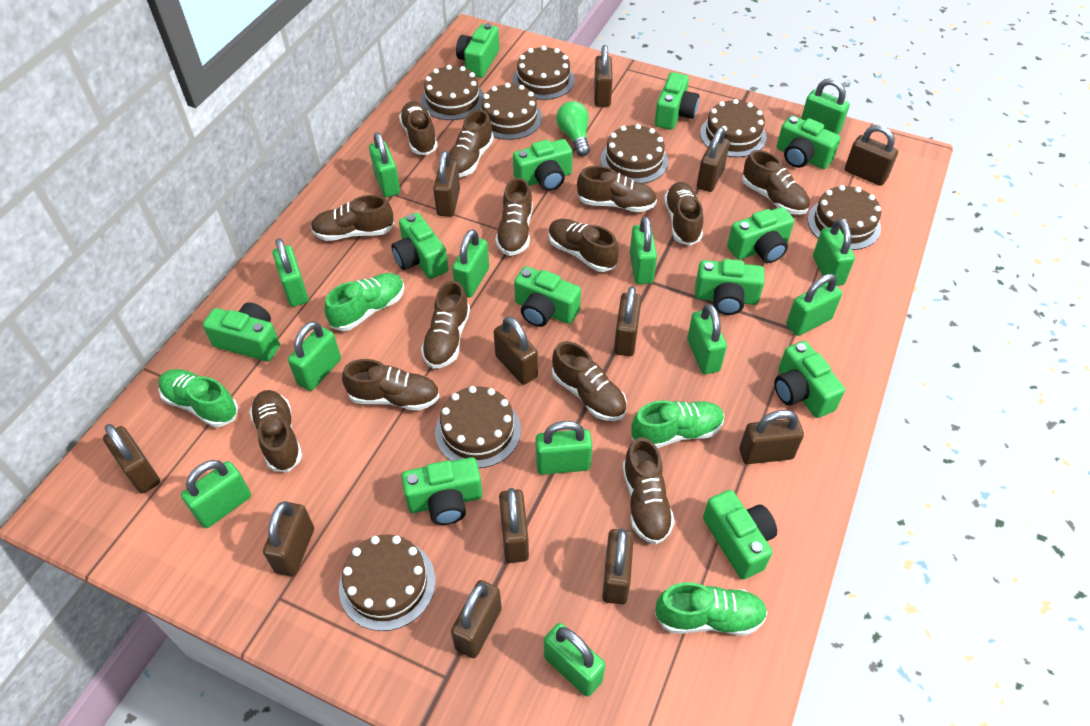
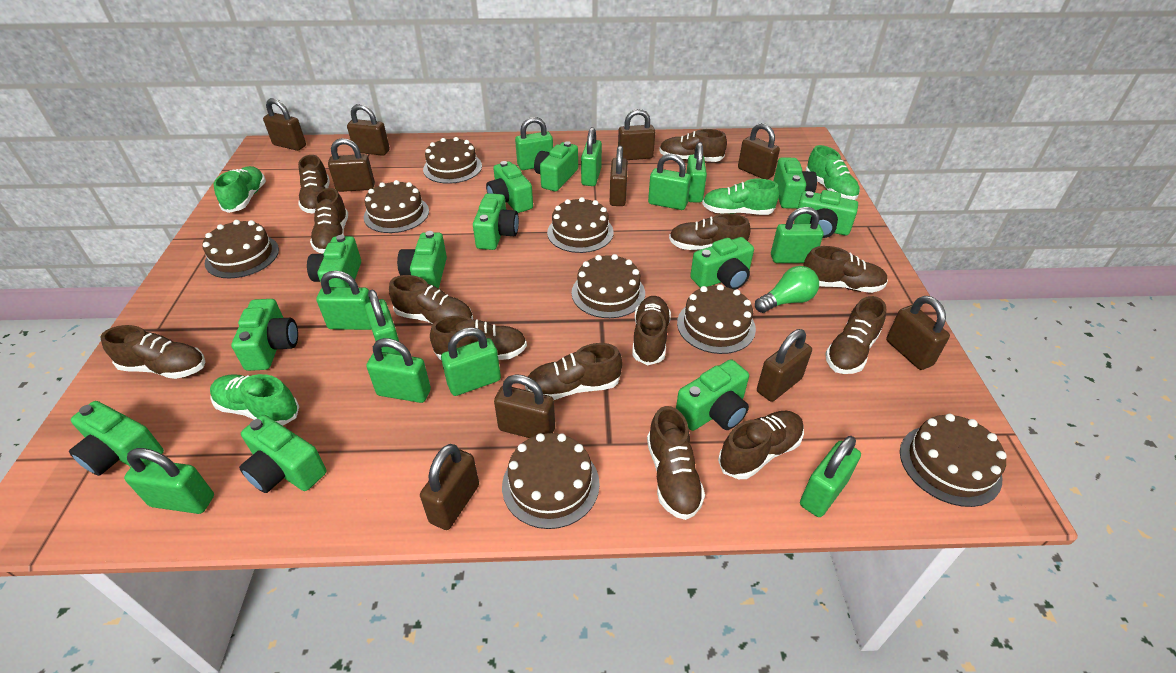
brown padlock: 12 -> 10
green padlock: 12 -> 11

